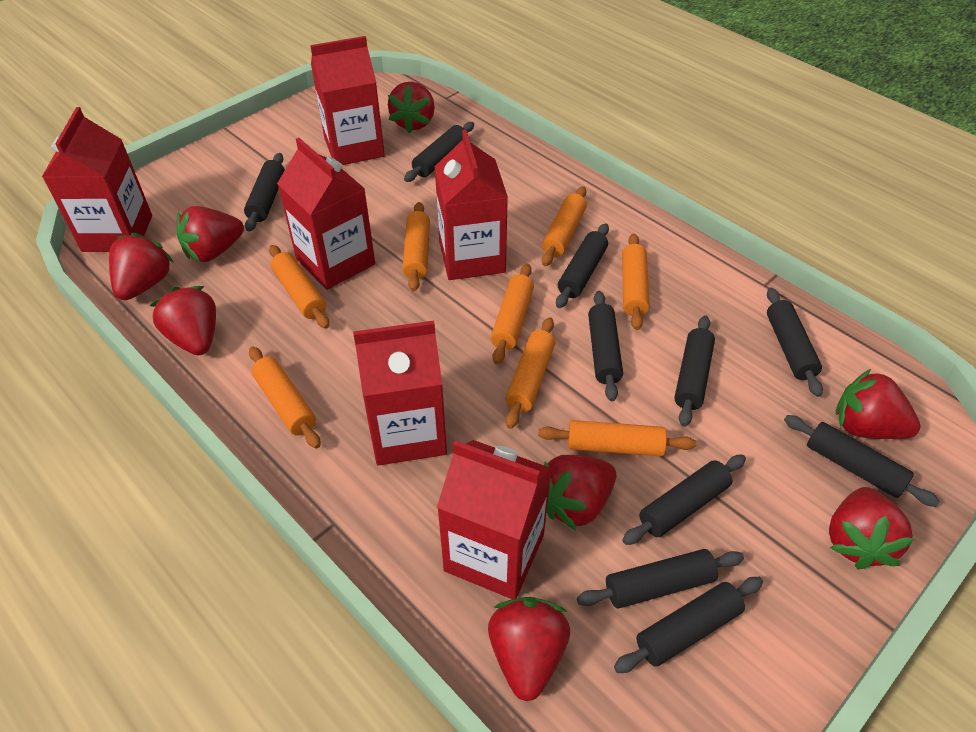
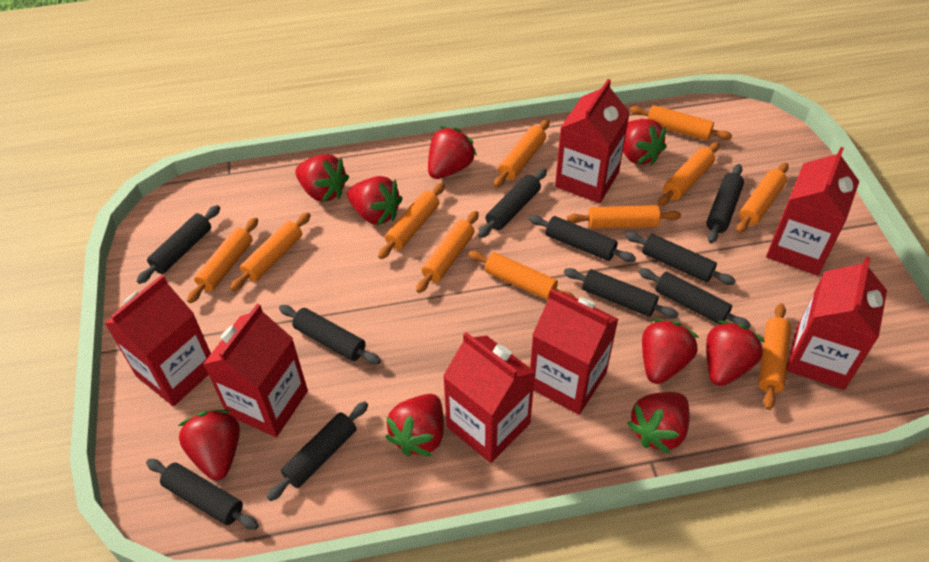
orange rolling pin: 8 -> 11
red carton: 6 -> 7
red strawberry: 8 -> 9

